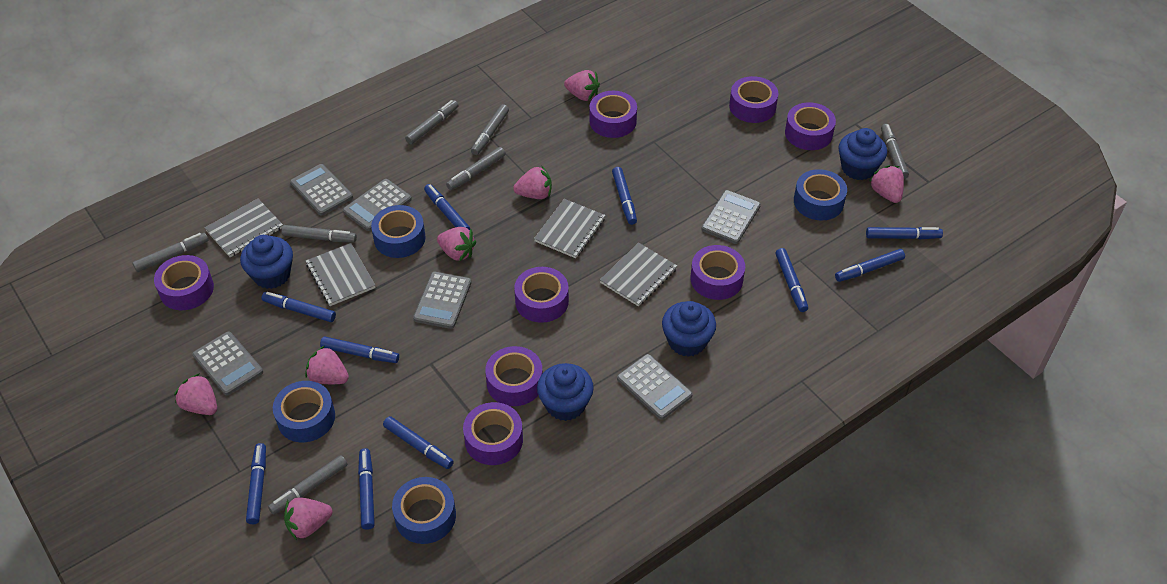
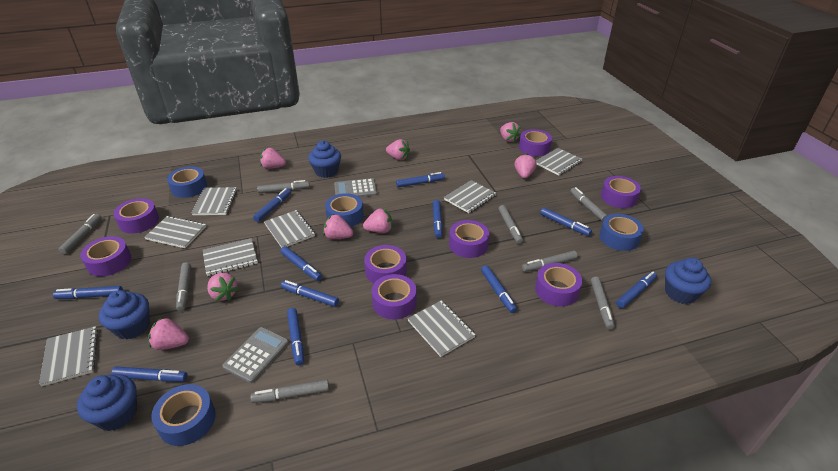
blue marker: 10 -> 11
grey calculator: 6 -> 2
grey marker: 7 -> 8
grey notebook: 4 -> 8
pink strawberry: 7 -> 8

